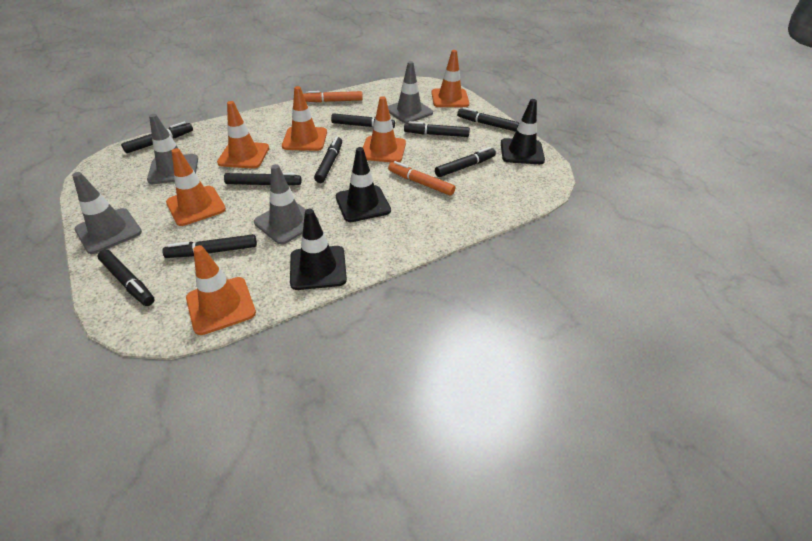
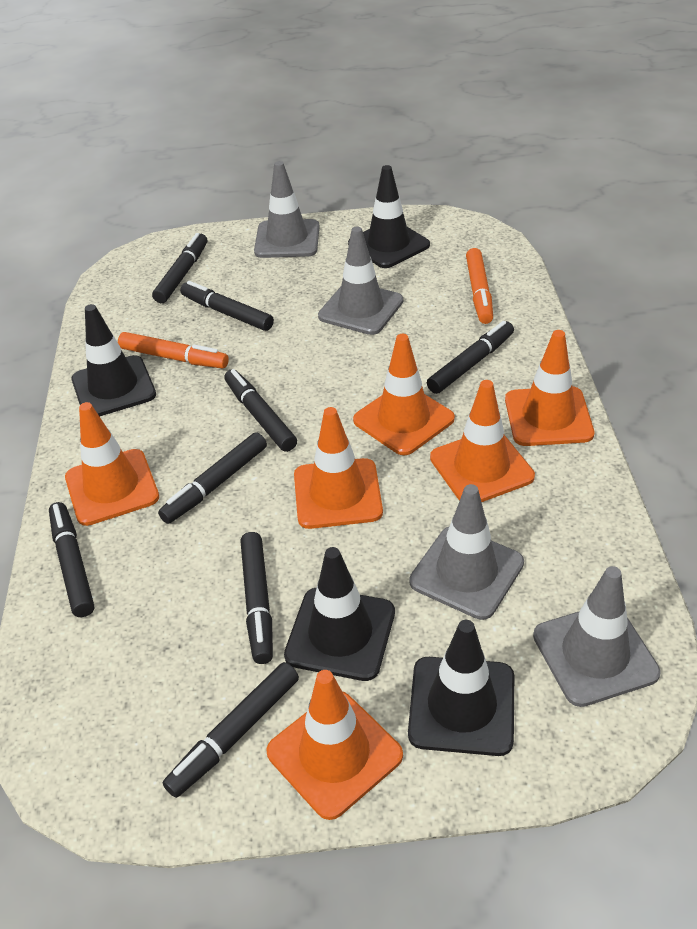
black marker: 9 -> 8
black traffic cone: 3 -> 4

